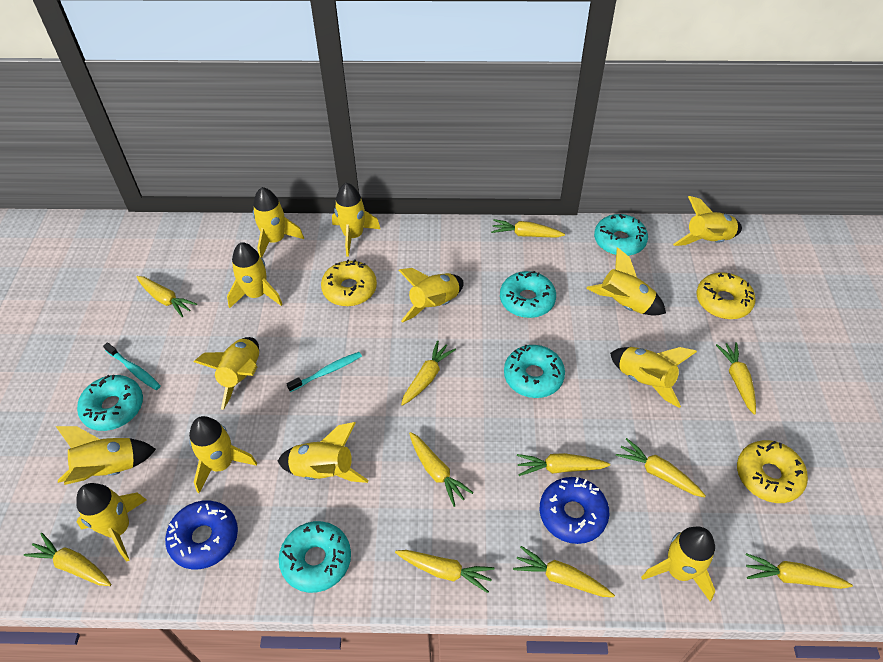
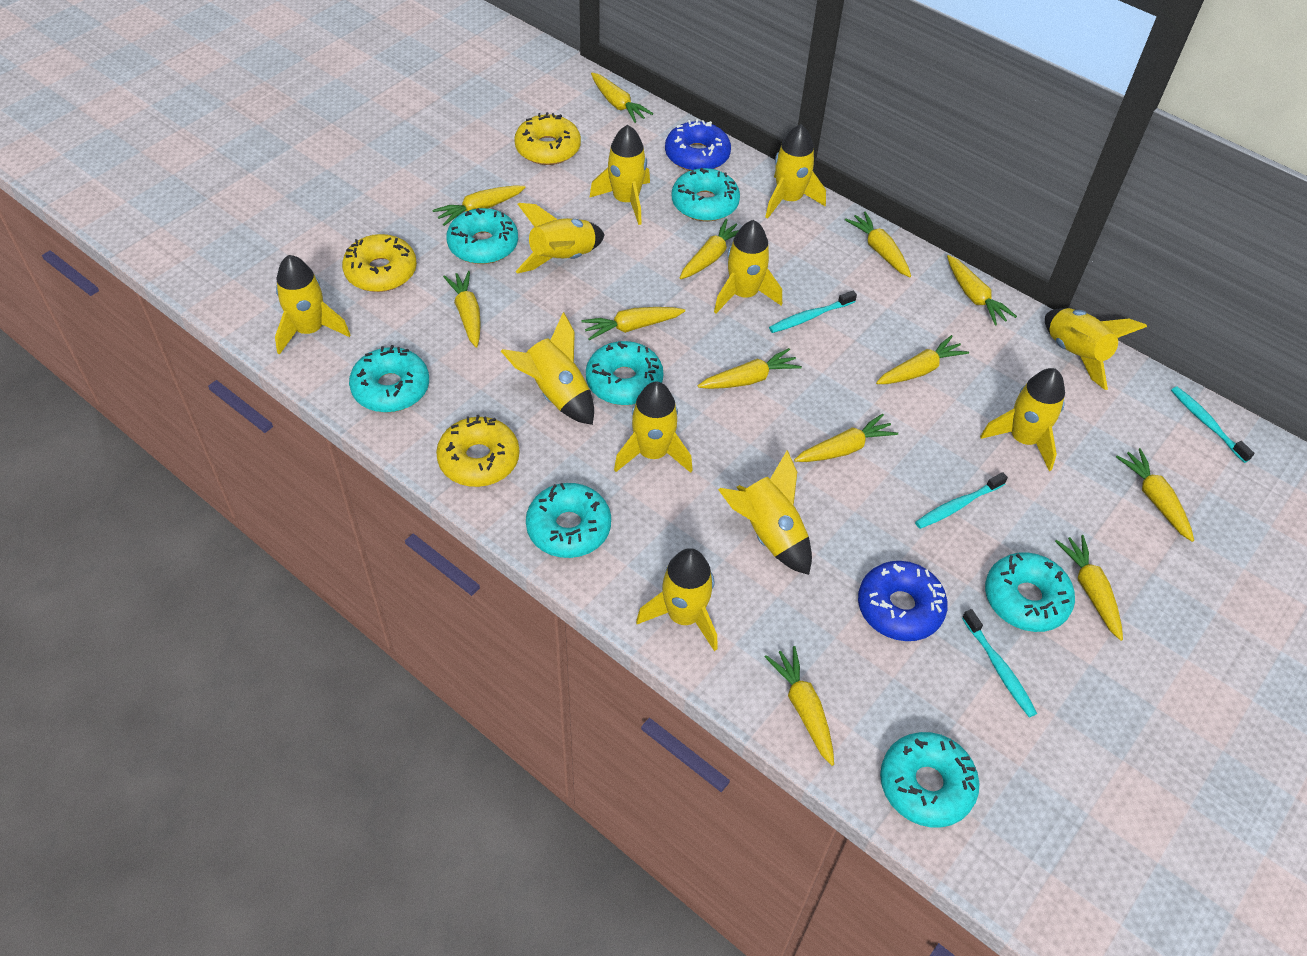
turquoise donut: 5 -> 7
turquoise toothbrush: 2 -> 4
yellow carrot: 11 -> 13
yellow rocket: 13 -> 11

